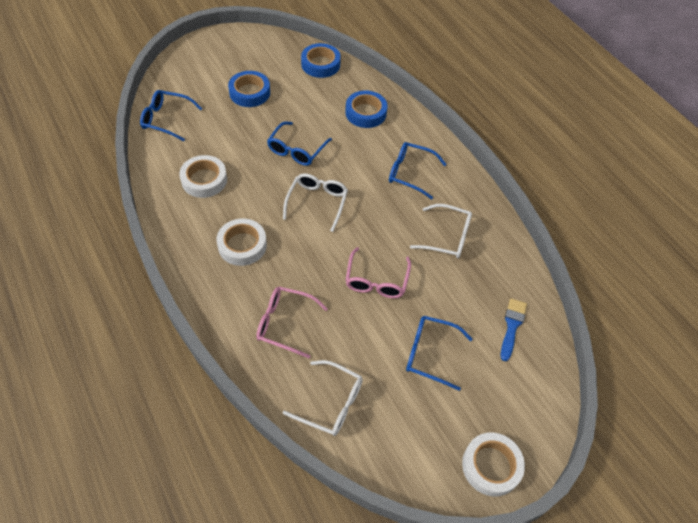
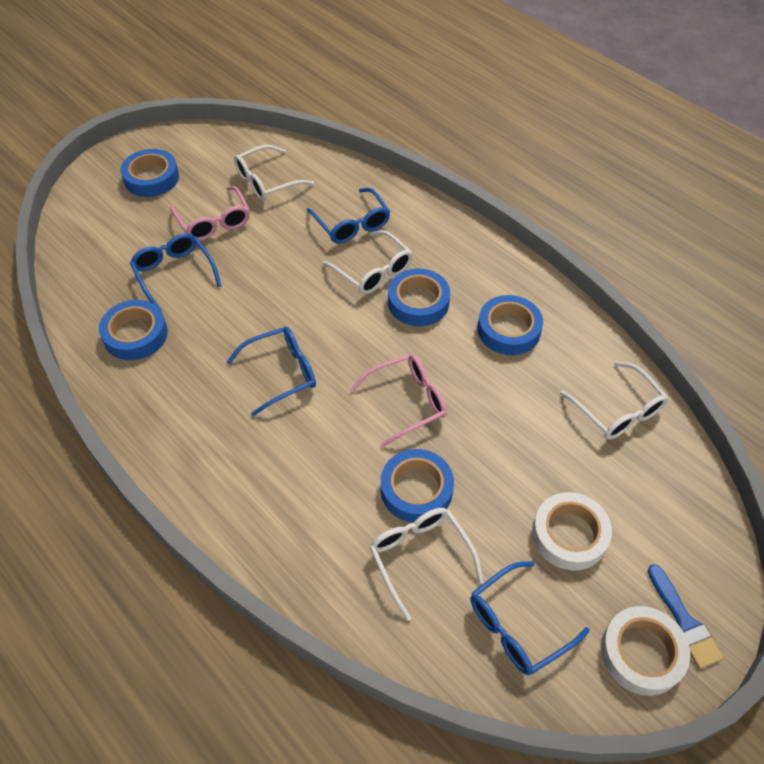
blue tape: 3 -> 5
white glasses: 3 -> 4
white tape: 3 -> 2

